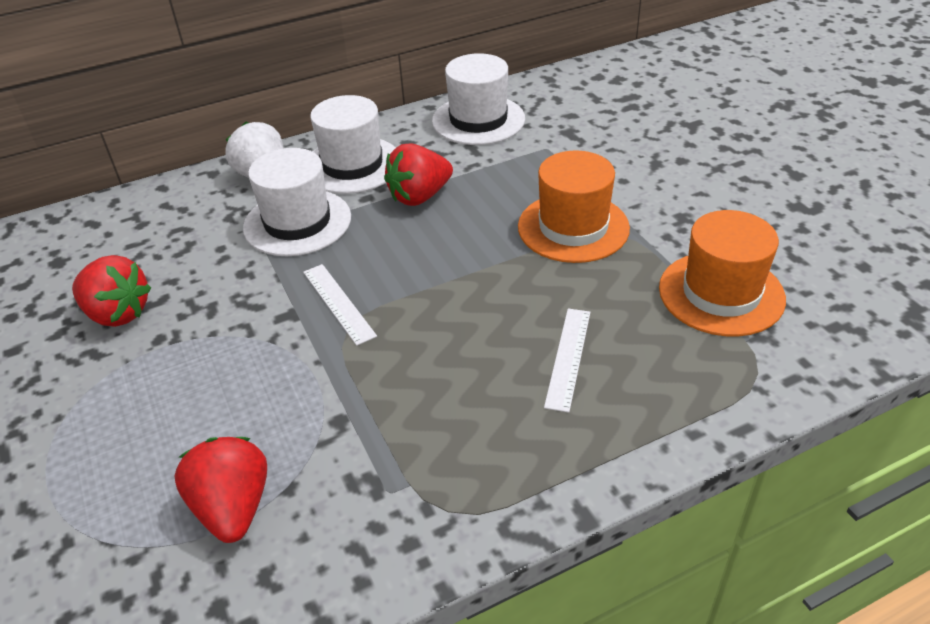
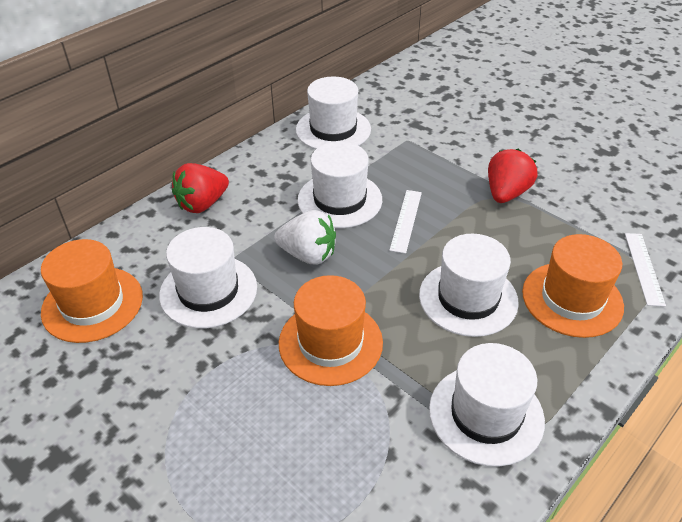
orange hat: 2 -> 3
red strawberry: 3 -> 2
white hat: 3 -> 5

